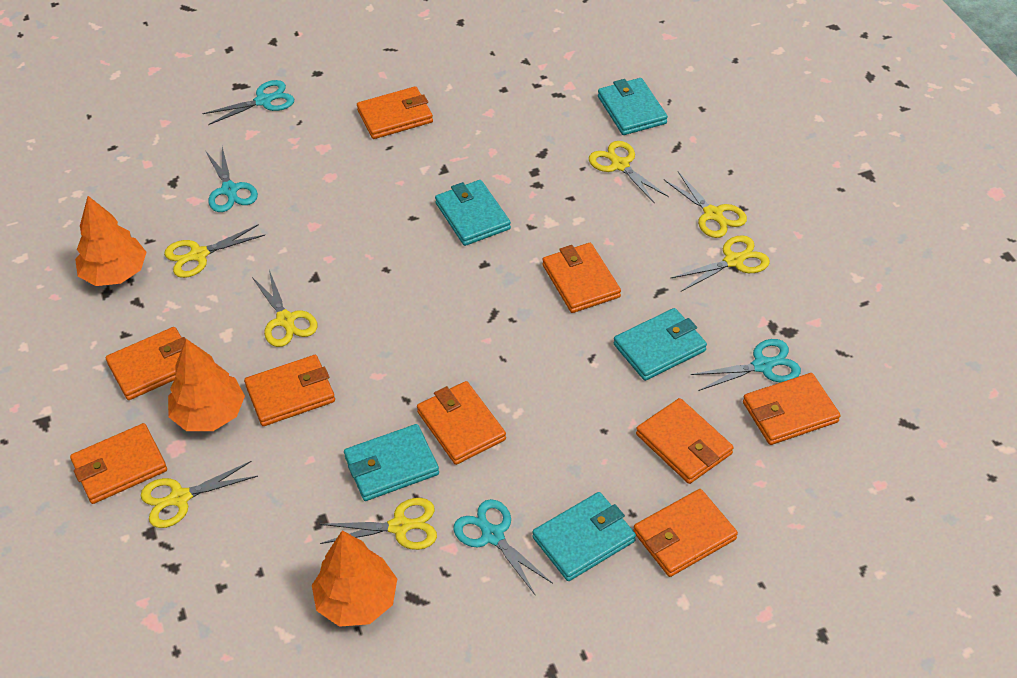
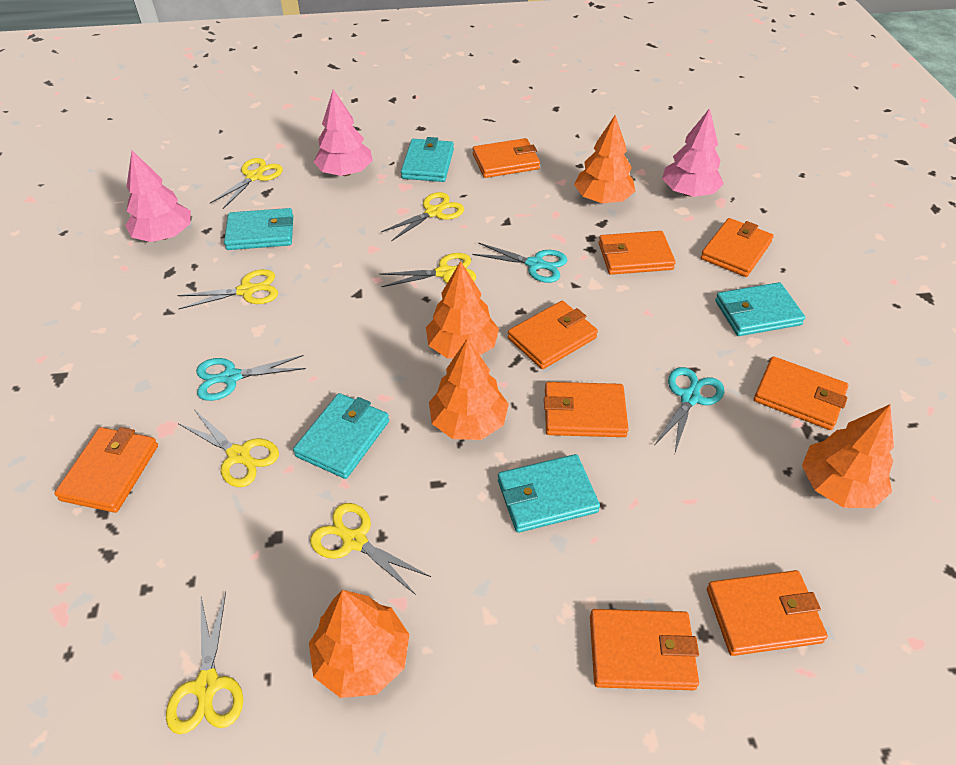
orange tree: 3 -> 5
pink tree: 0 -> 3
turquoise scissors: 4 -> 3

